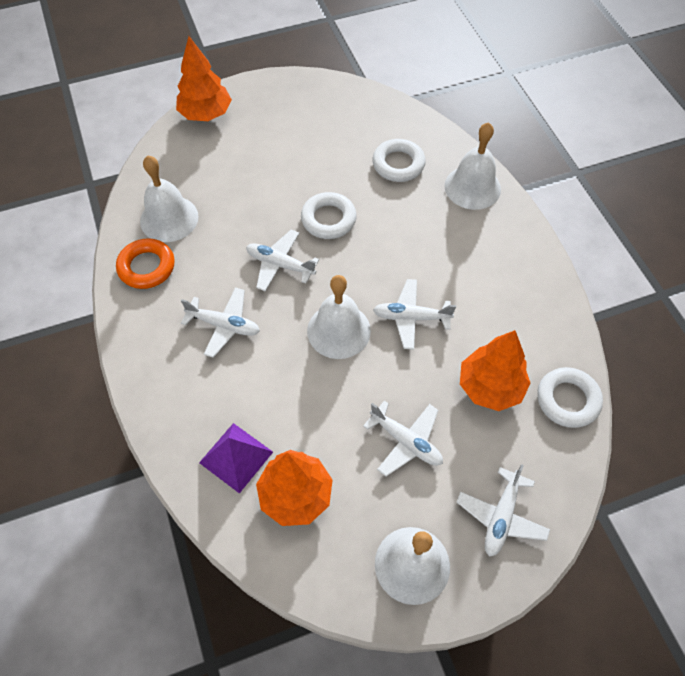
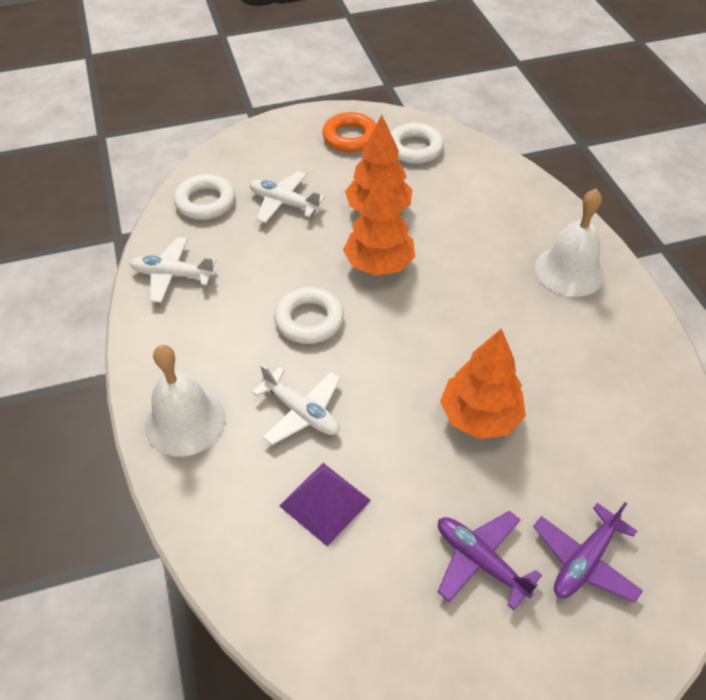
purple plane: 0 -> 2
white bell: 4 -> 2
white plane: 5 -> 3

